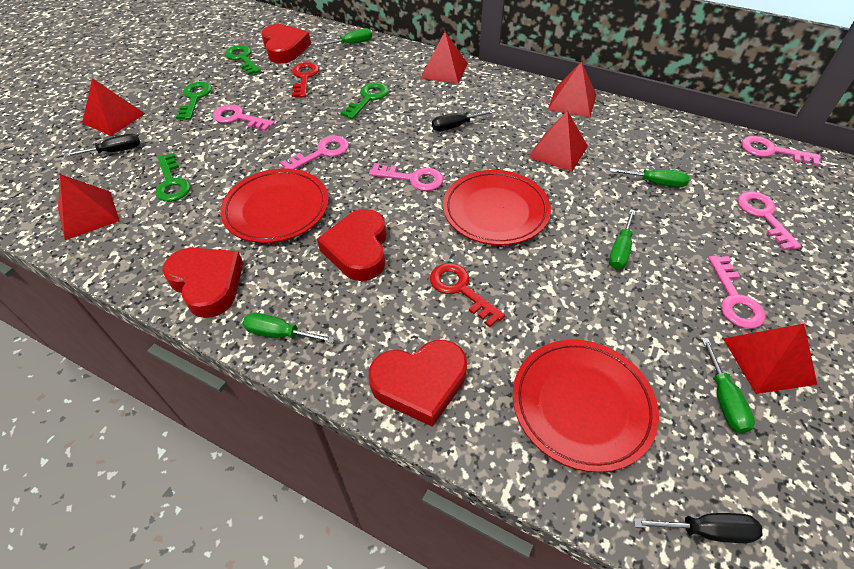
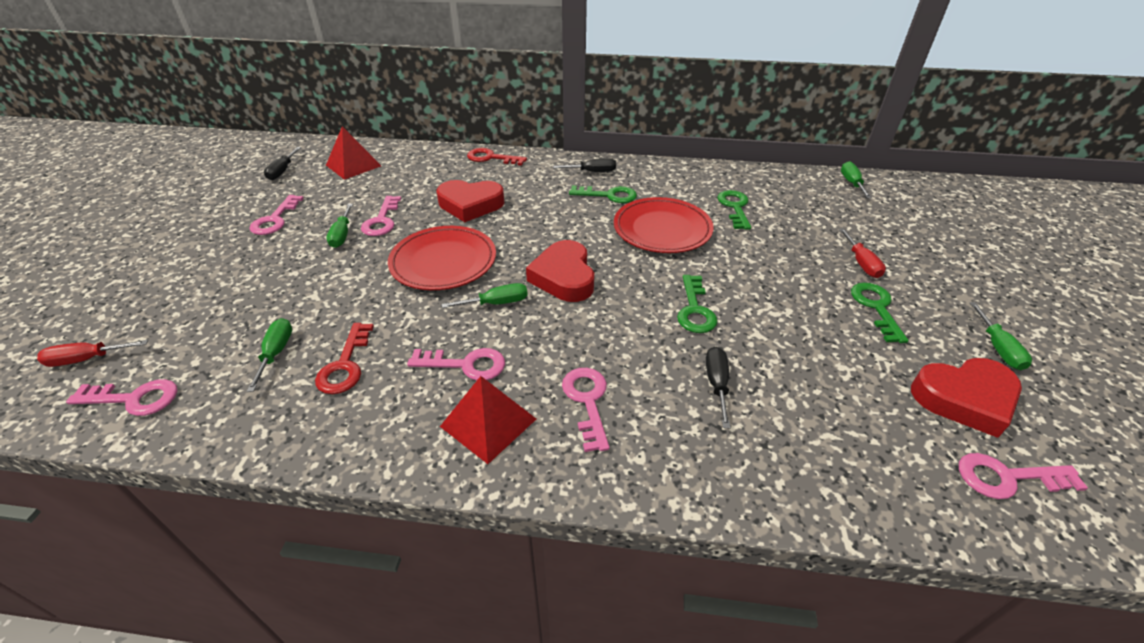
red heart: 4 -> 3
red plate: 3 -> 2
red pyramid: 6 -> 2
red screwdriver: 0 -> 2

